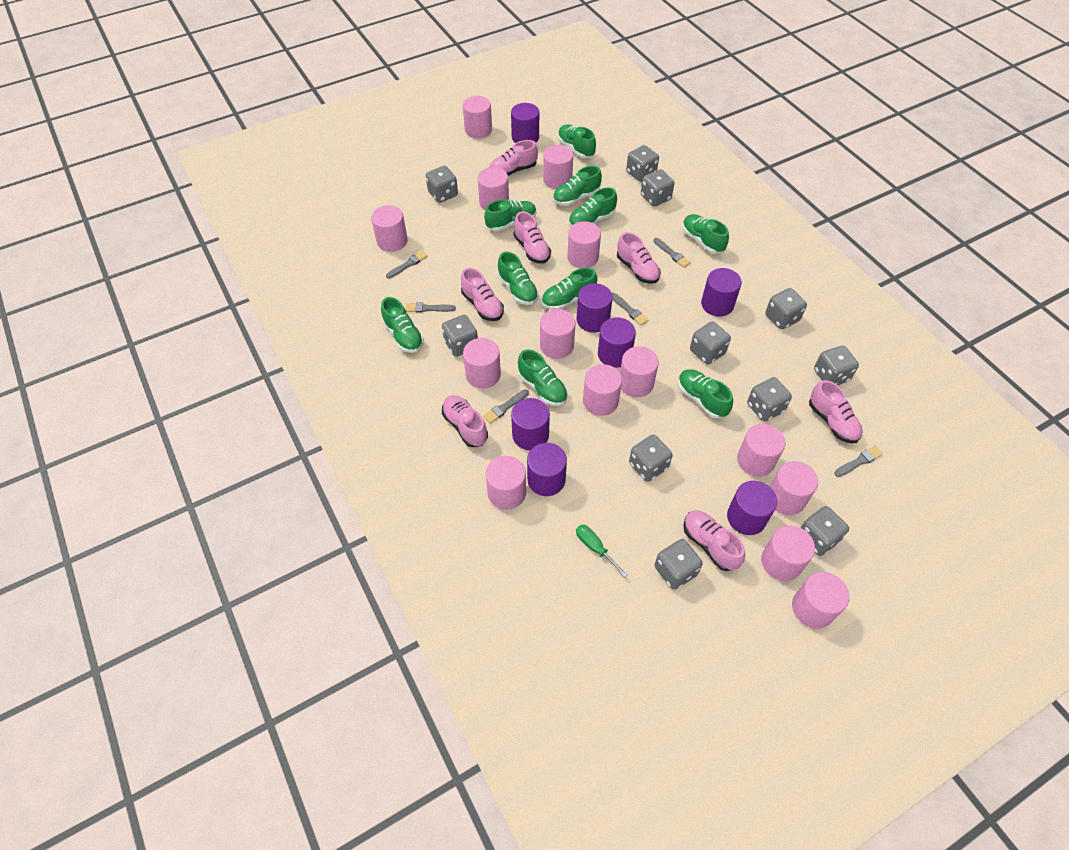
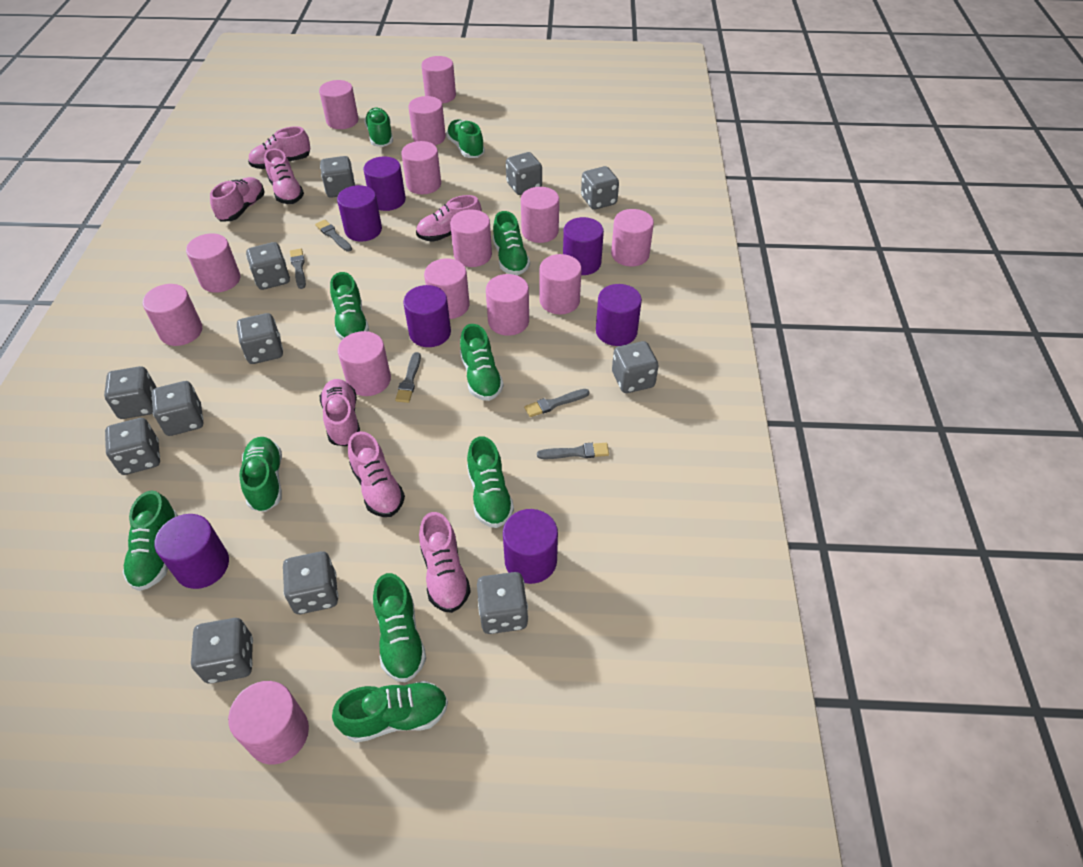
green screwdriver: 1 -> 0
grey brush: 6 -> 5
grey dice: 11 -> 12

